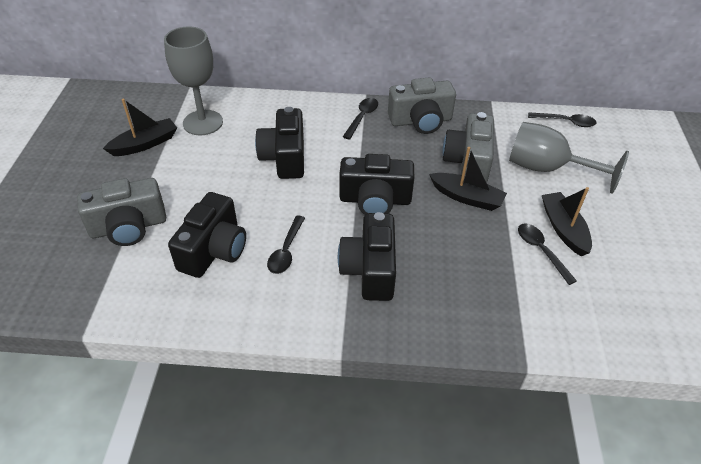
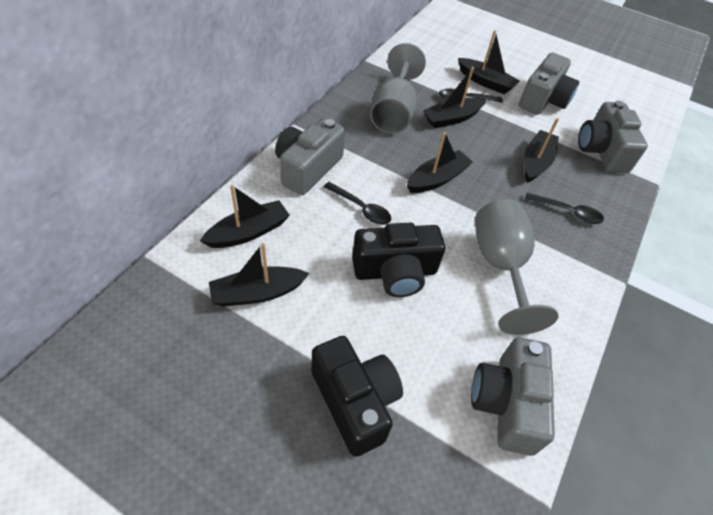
black boat: 3 -> 6
black camera: 4 -> 2
black spoon: 4 -> 3
grey camera: 3 -> 4

